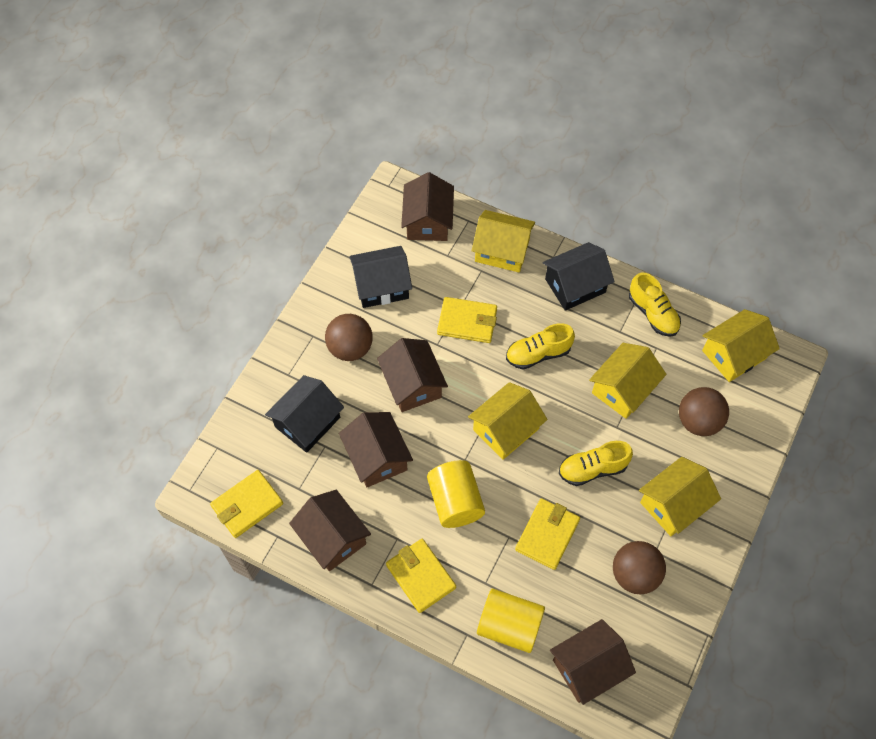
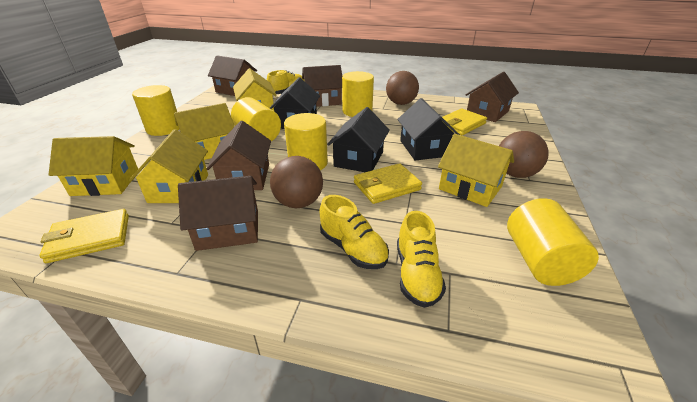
yellow cylinder: 2 -> 5
yellow wallet: 4 -> 3

